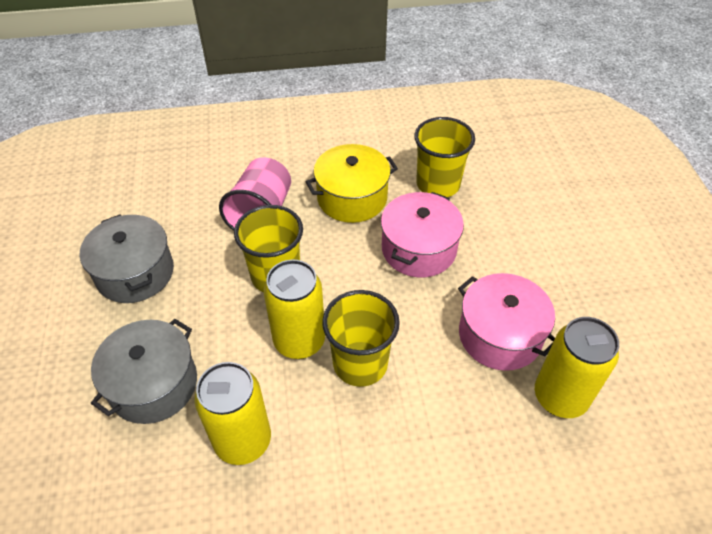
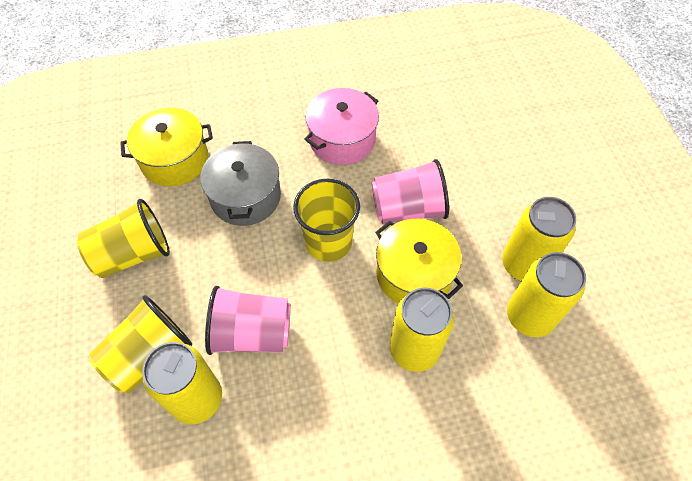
grey pot: 2 -> 1
pink cup: 1 -> 2
pink pot: 2 -> 1
yellow can: 3 -> 4
yellow pot: 1 -> 2

